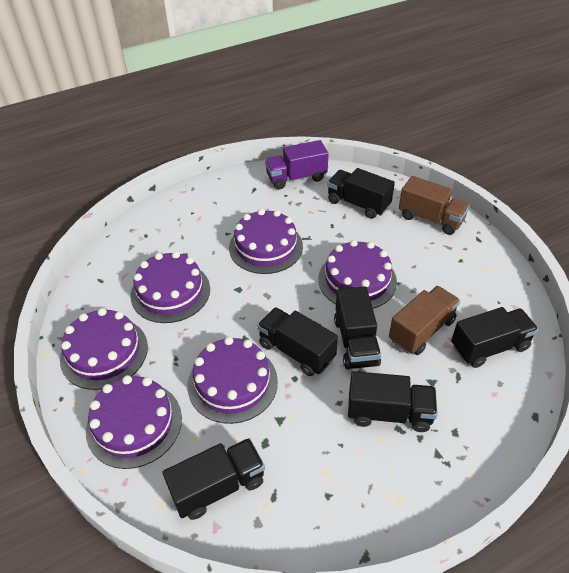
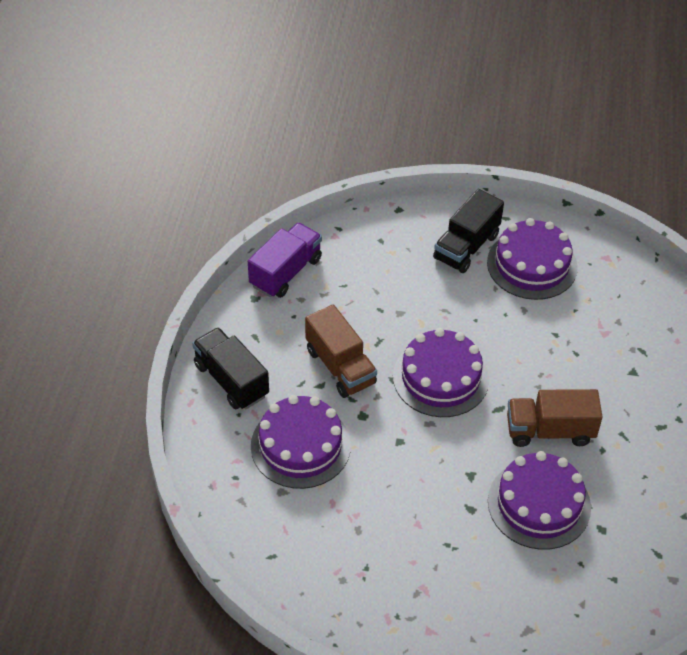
black truck: 6 -> 2
purple cake: 6 -> 4

